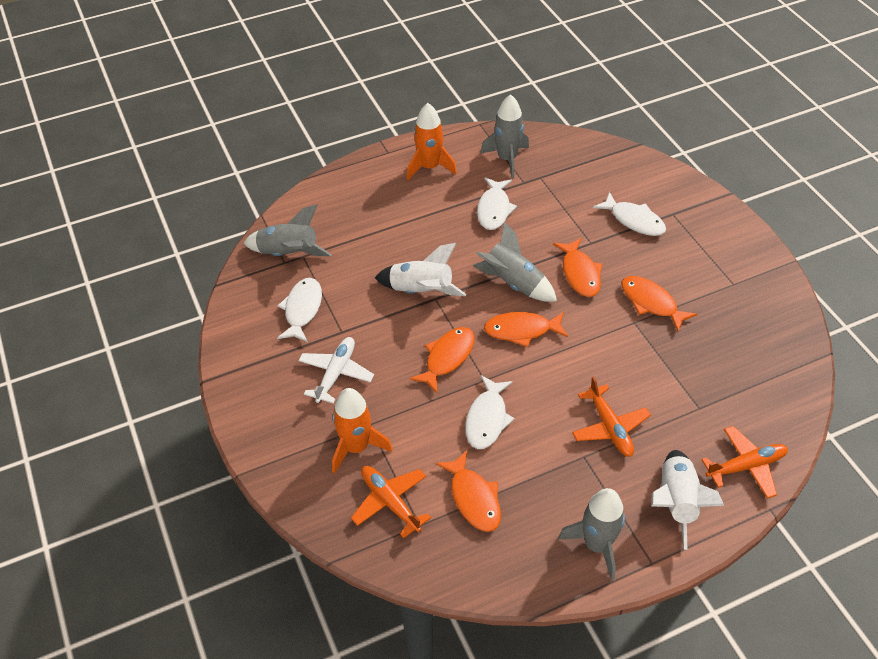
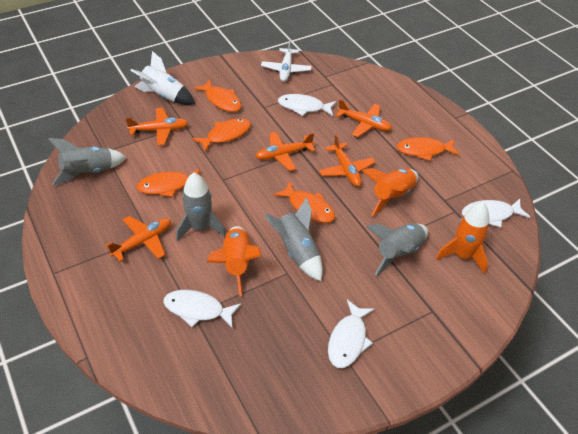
orange plane: 3 -> 5
orange rocket: 2 -> 3
white rocket: 2 -> 1

